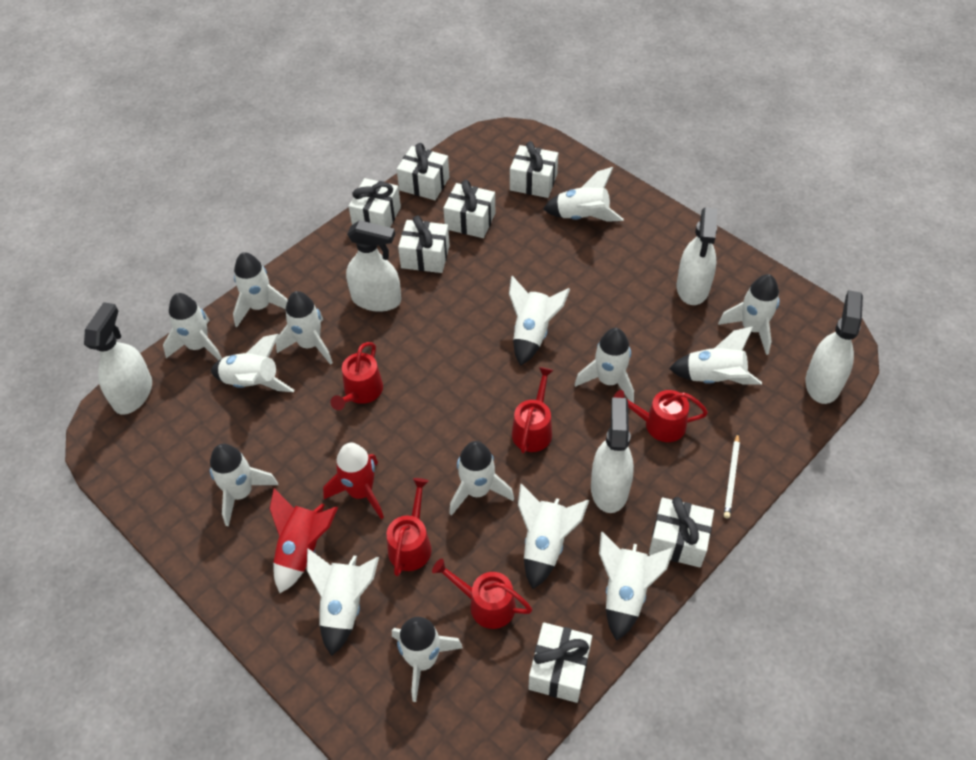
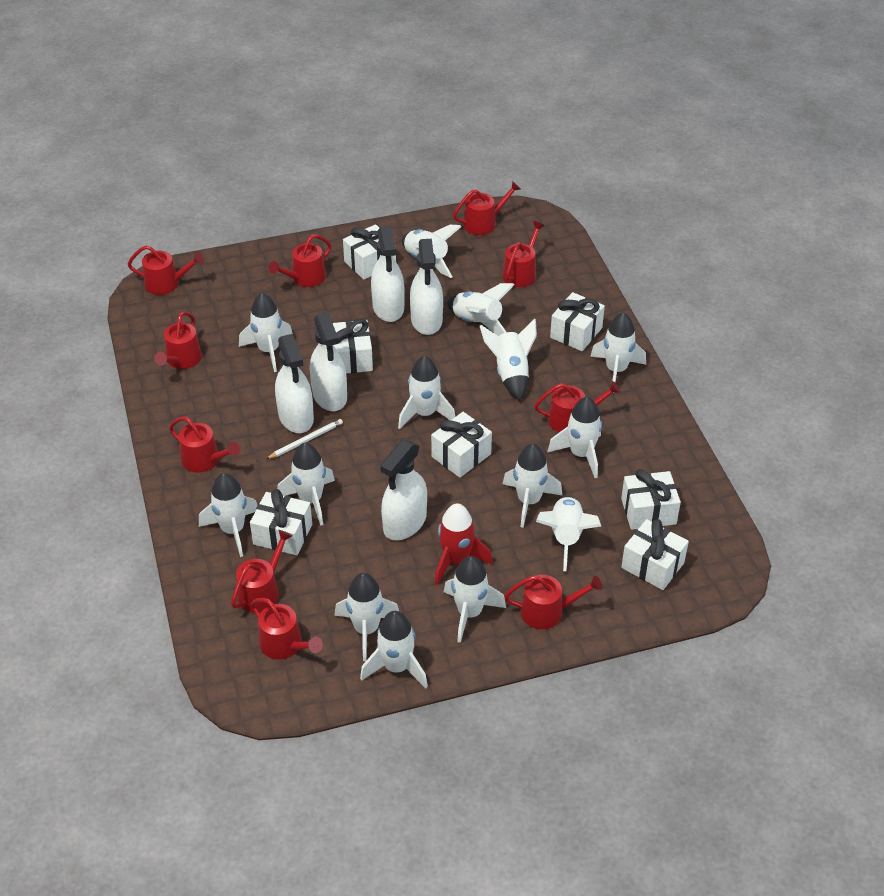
red rocket: 2 -> 1
red watering can: 5 -> 10
white rocket: 15 -> 14

